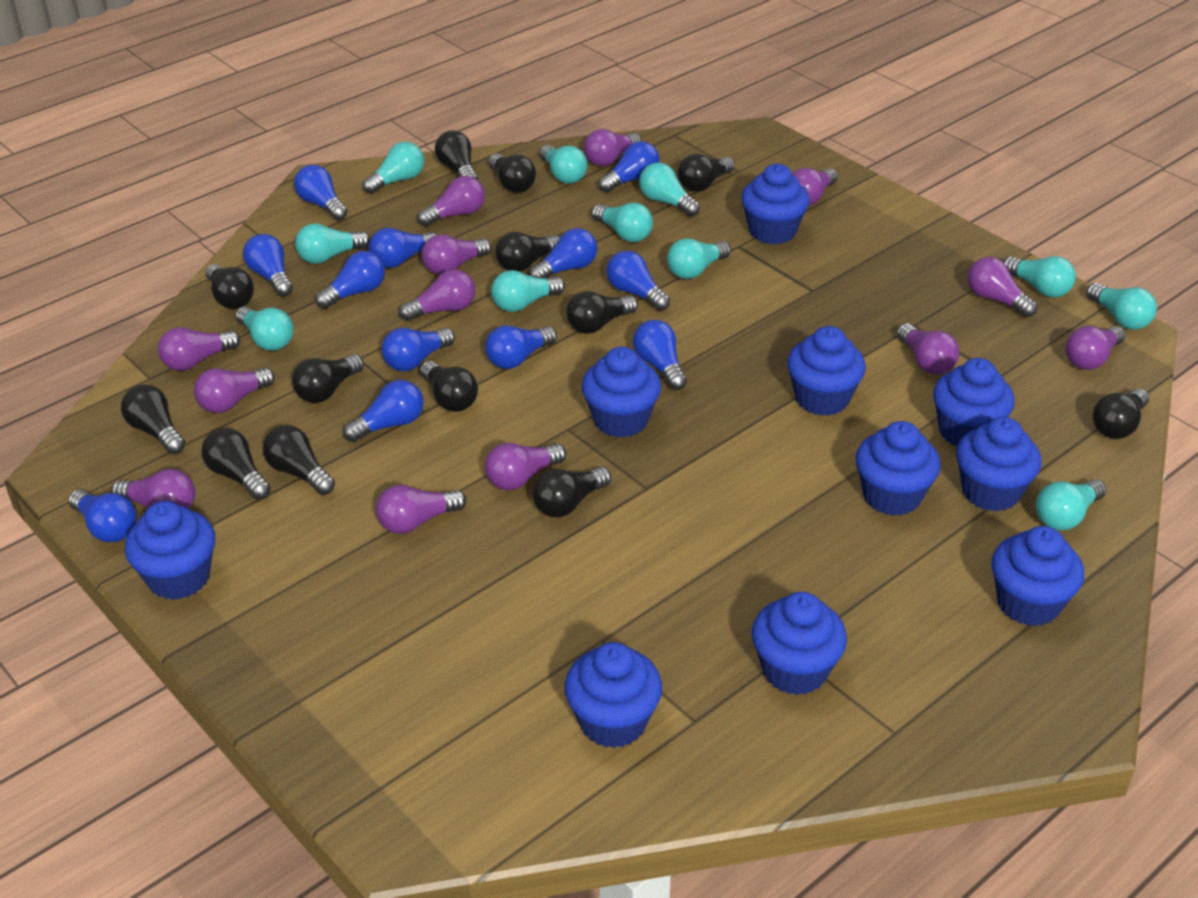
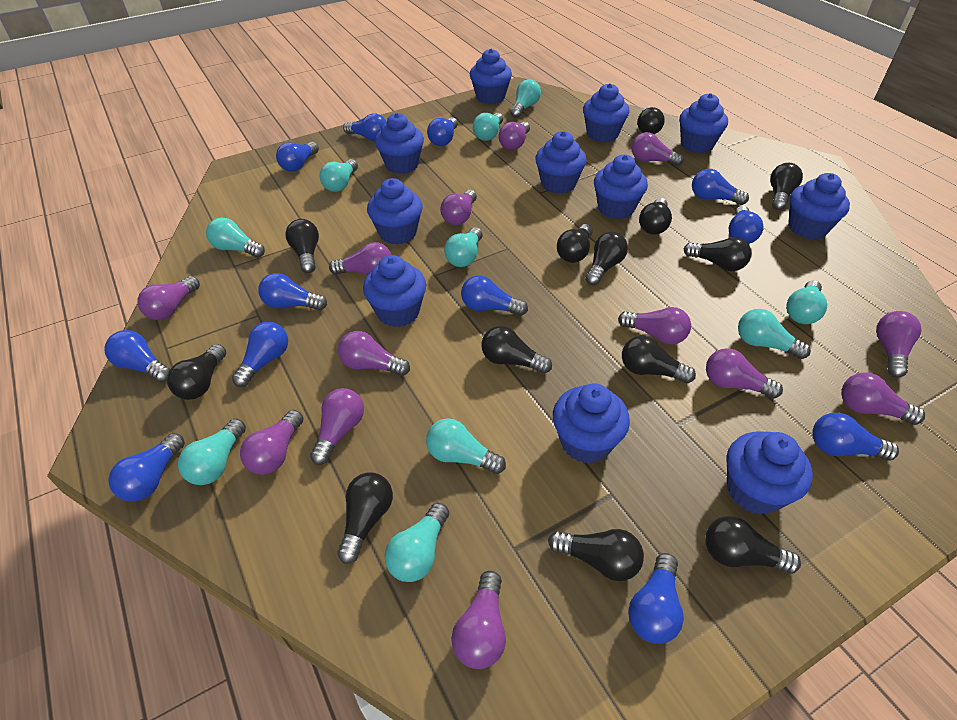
blue cupcake: 10 -> 11
turquoise light bulb: 11 -> 10

